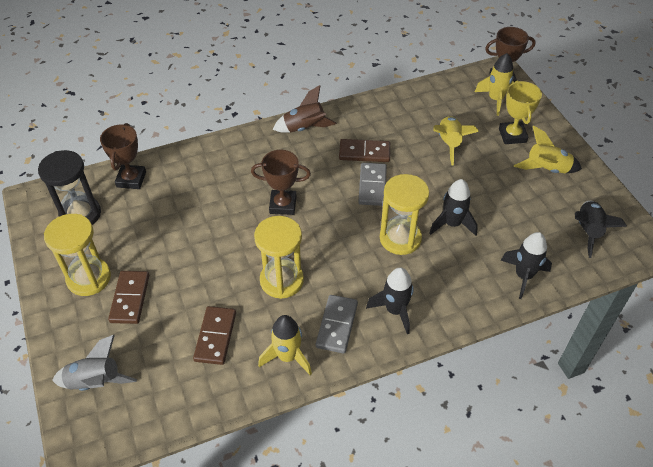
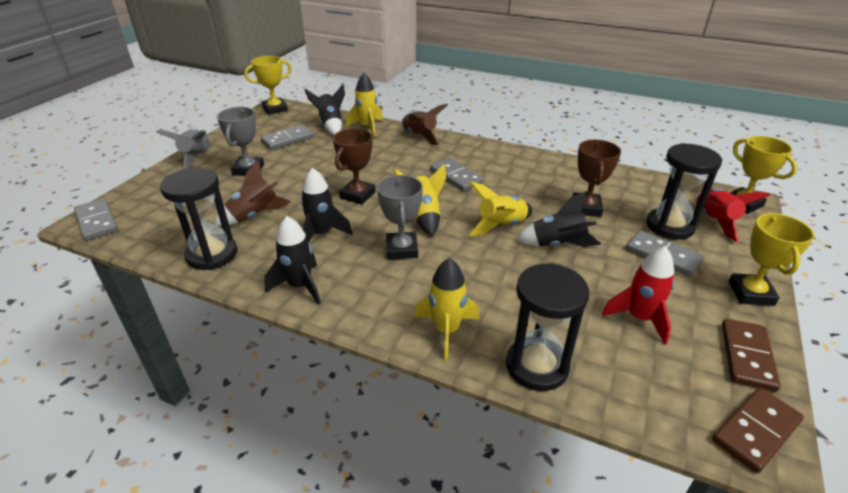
black hourglass: 1 -> 3
brown domino: 3 -> 2
brown rocket: 1 -> 2
brown trophy: 3 -> 2
grey domino: 2 -> 4
grey trophy: 0 -> 2
red rocket: 0 -> 2
yellow hourglass: 3 -> 0
yellow trophy: 1 -> 3

